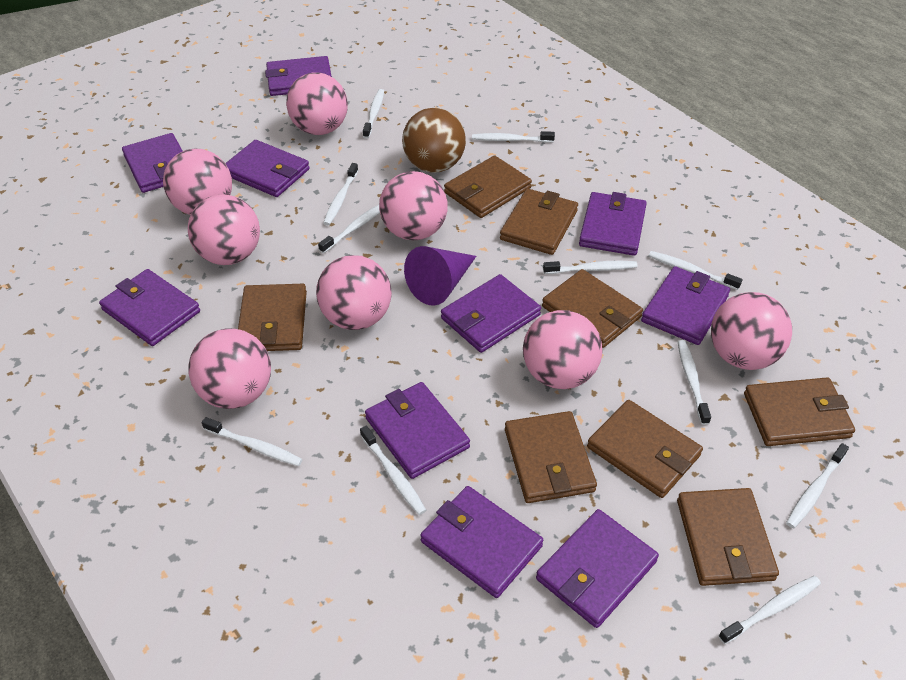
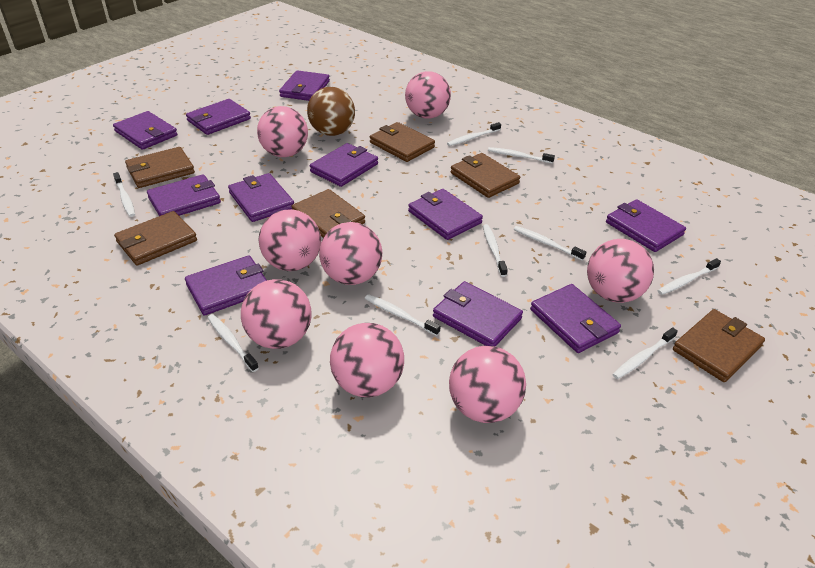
brown wallet: 8 -> 6
purple cone: 1 -> 0
purple wallet: 10 -> 11
white toothbrush: 11 -> 9

